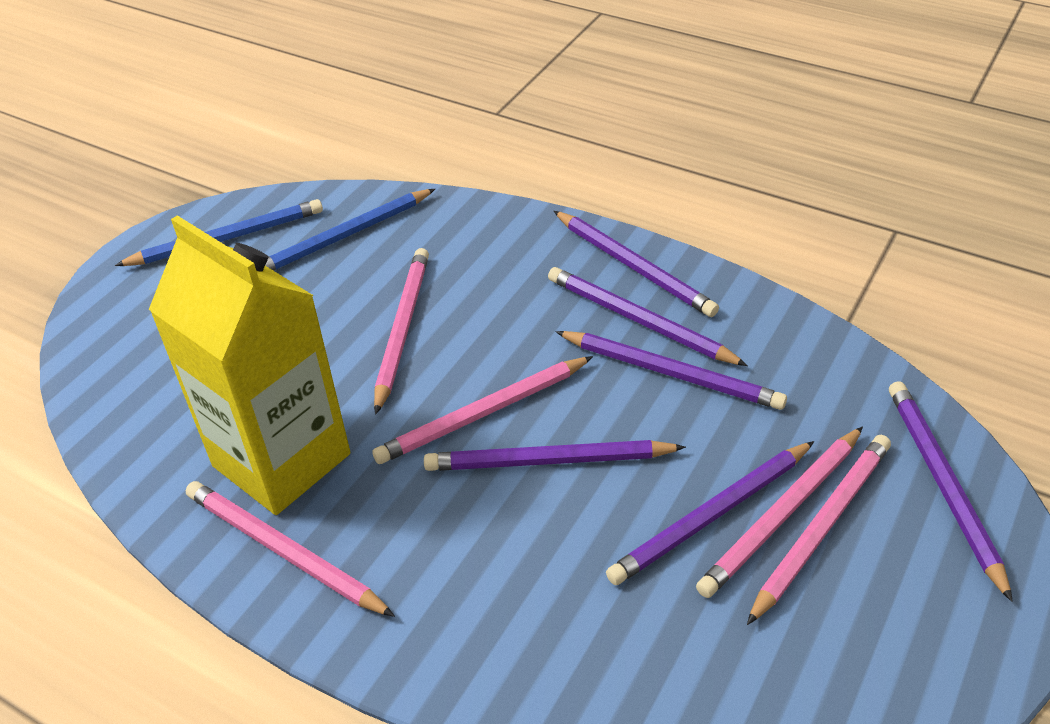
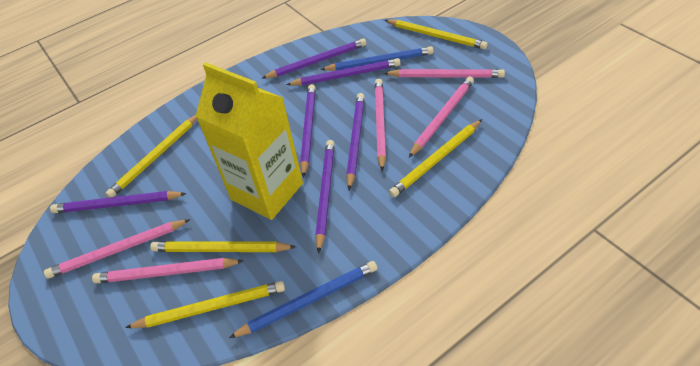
yellow pencil: 0 -> 5

